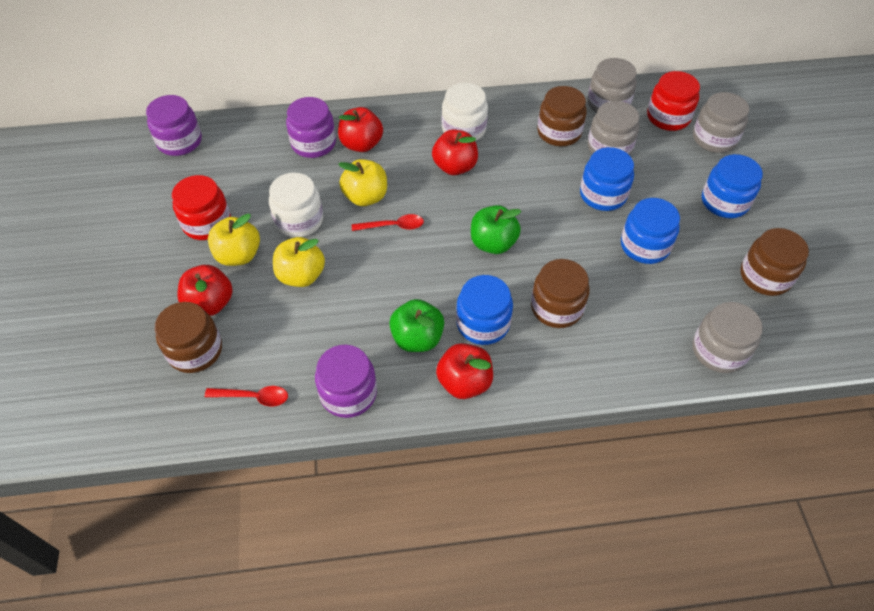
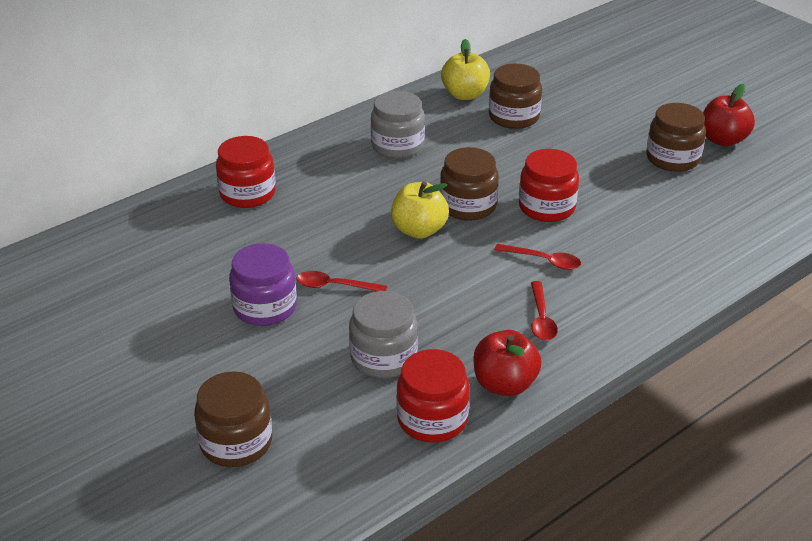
blue jar: 4 -> 0
green apple: 2 -> 0
grey jar: 4 -> 2
purple jar: 3 -> 1
red apple: 4 -> 2
red jar: 2 -> 3
red spoon: 2 -> 3
white jar: 2 -> 0
yellow apple: 3 -> 2

